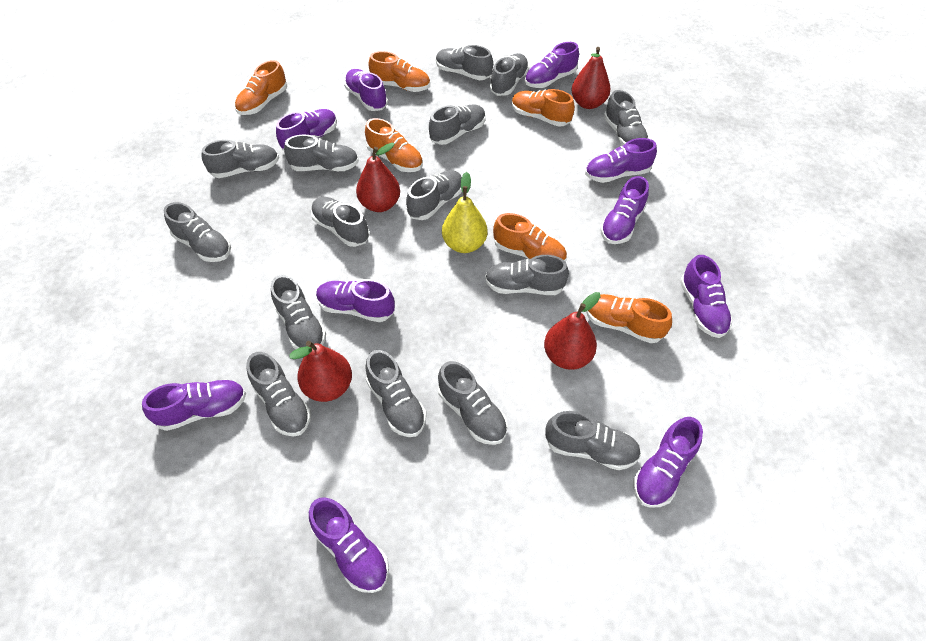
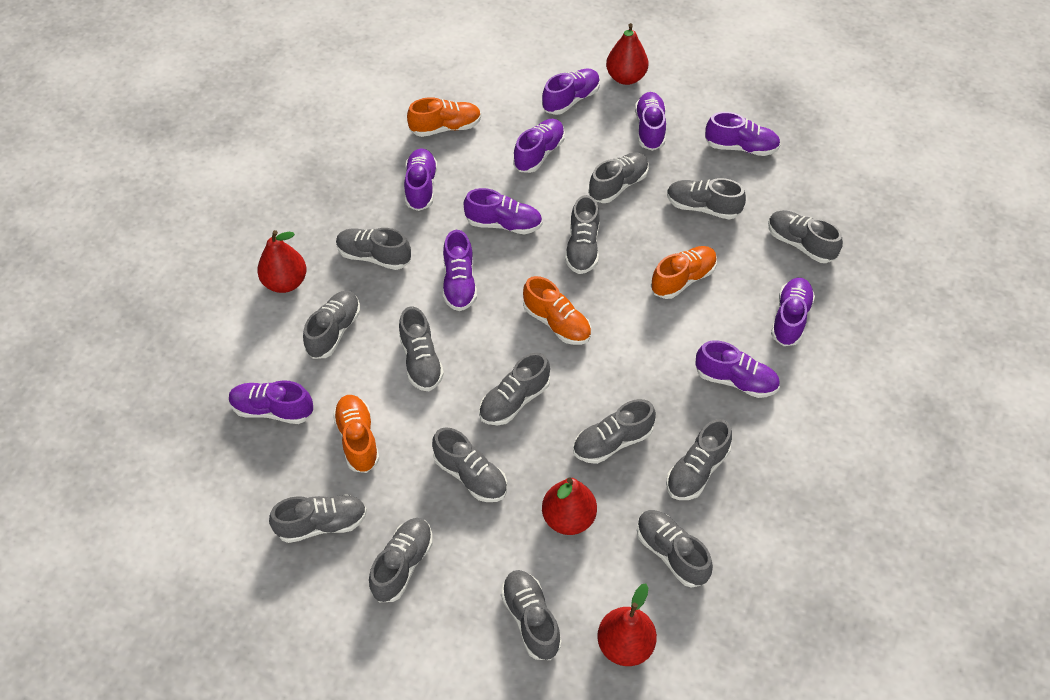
orange shoe: 6 -> 4
yellow pear: 1 -> 0

